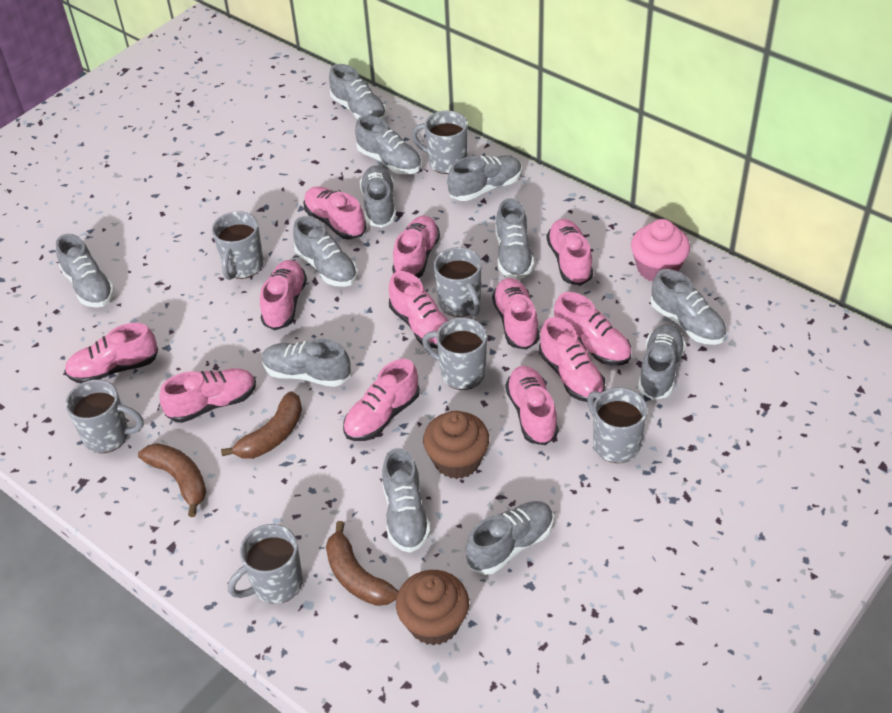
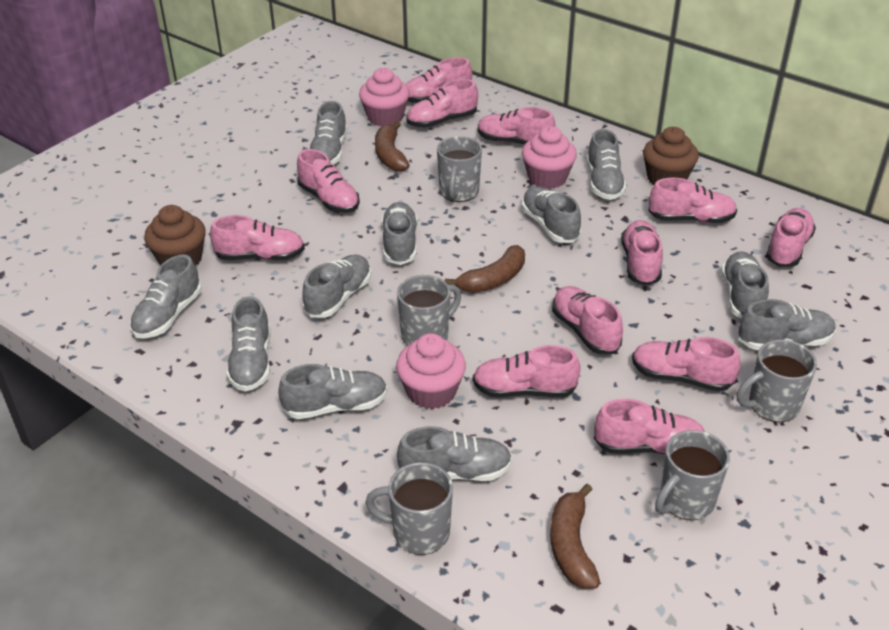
grey mug: 7 -> 5
grey shoe: 12 -> 11
pink cupcake: 1 -> 3

